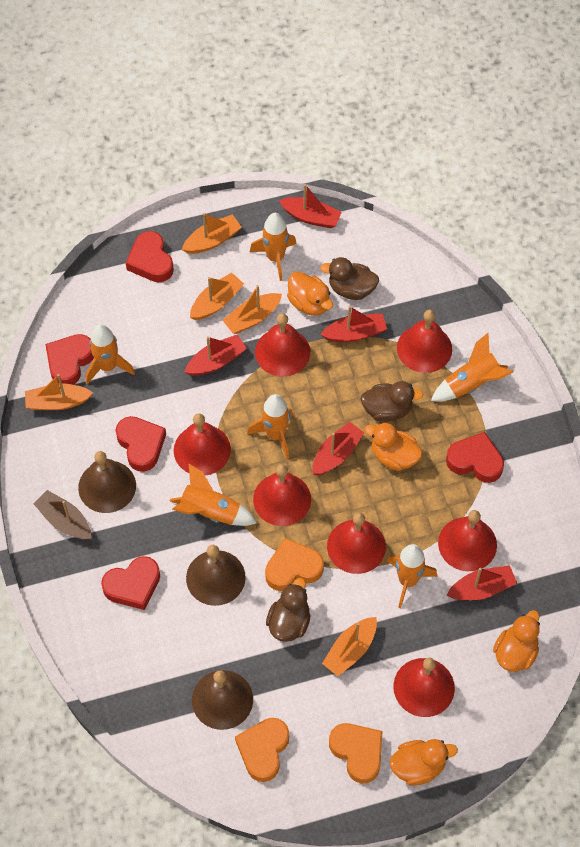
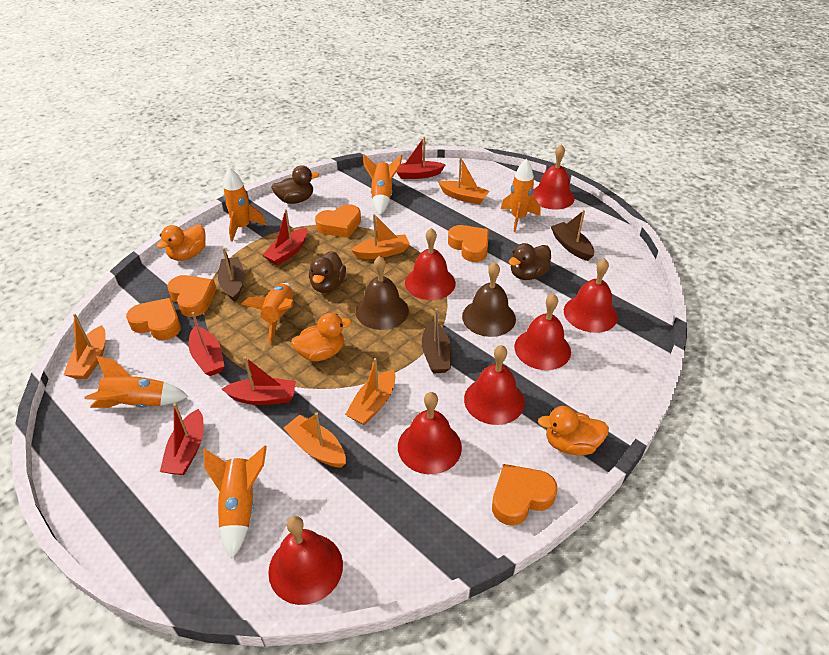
brown bell: 3 -> 2
brown boat: 1 -> 3
orange duck: 4 -> 3
orange heart: 3 -> 5
red heart: 5 -> 0

